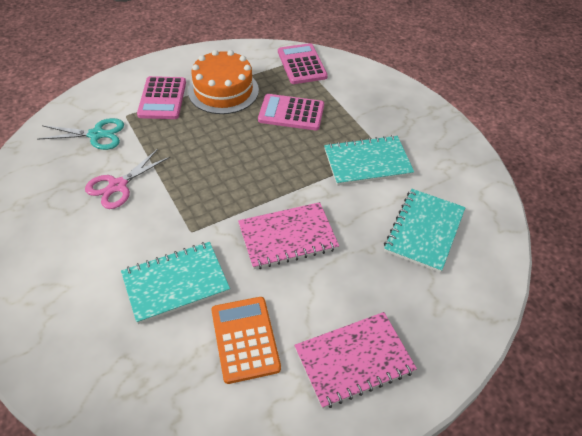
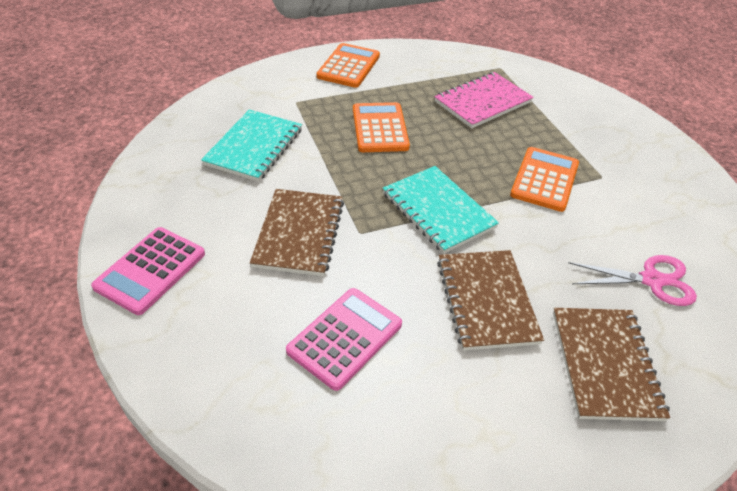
brown notebook: 0 -> 3
orange cake: 1 -> 0
orange calculator: 1 -> 3
pink calculator: 3 -> 2
pink notebook: 2 -> 1
turquoise notebook: 3 -> 2
turquoise scissors: 1 -> 0

